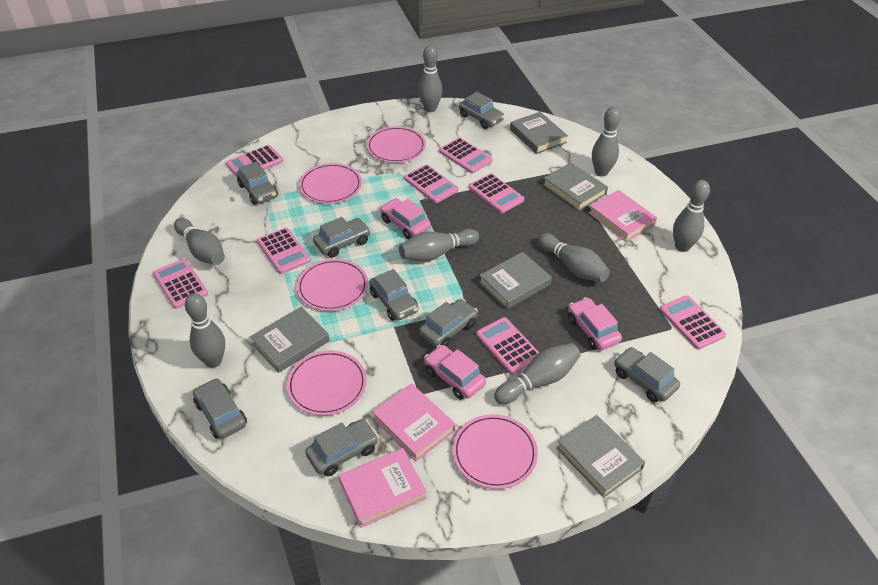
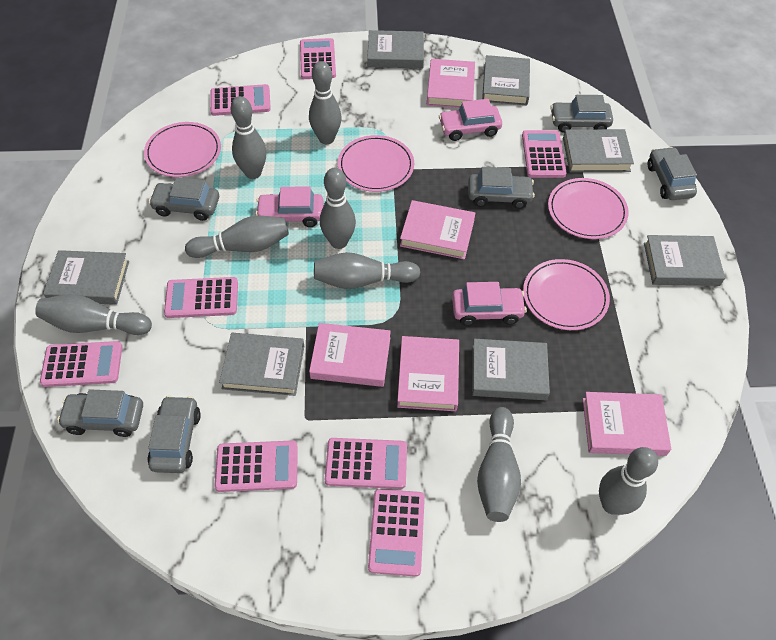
grey book: 5 -> 7
grey car: 8 -> 6
pink book: 3 -> 5
pink plate: 5 -> 4

